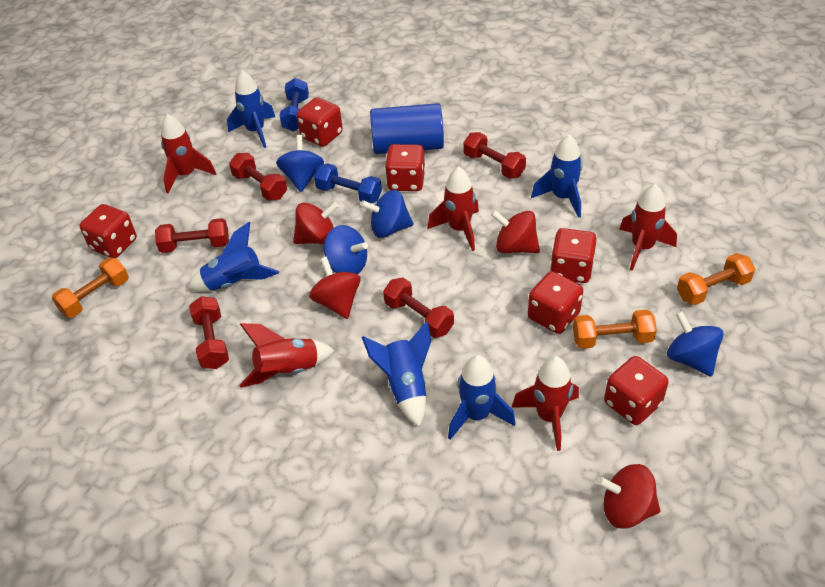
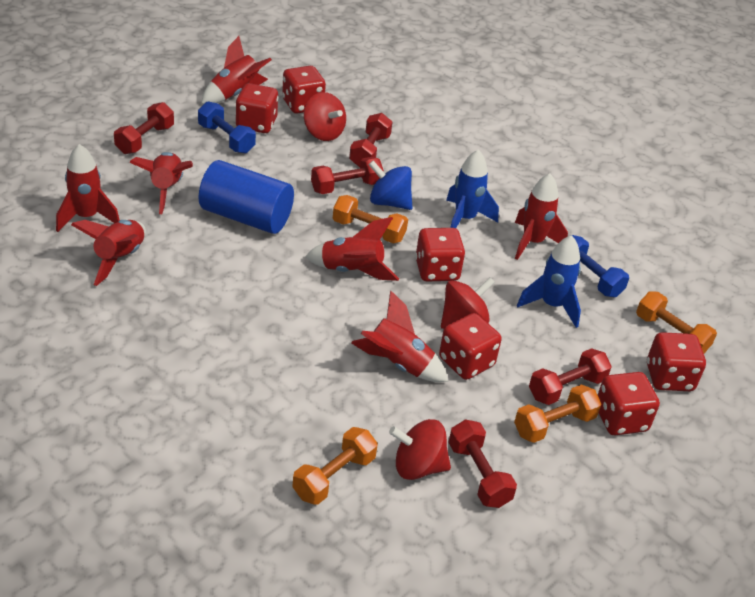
blue rocket: 5 -> 2
blue spinning top: 4 -> 1
orange dumbbell: 3 -> 4
red rocket: 5 -> 7
red spinning top: 4 -> 3

